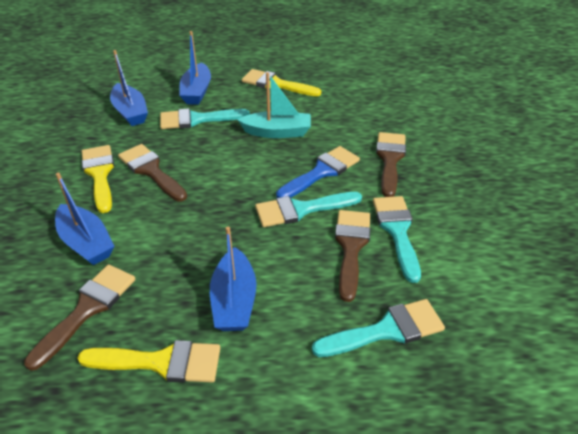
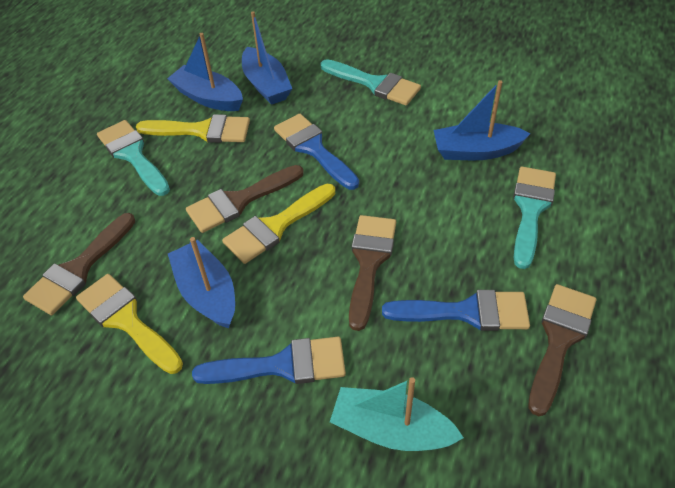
blue brush: 1 -> 3
turquoise brush: 4 -> 3

